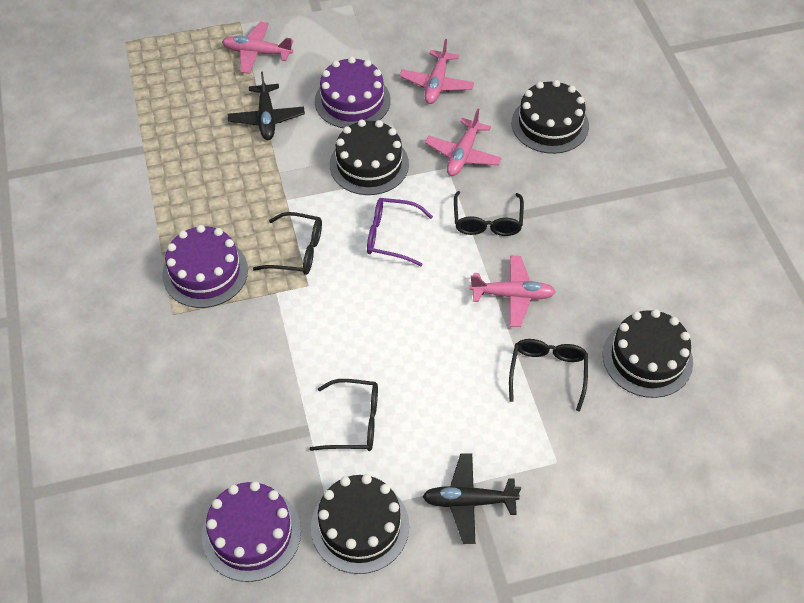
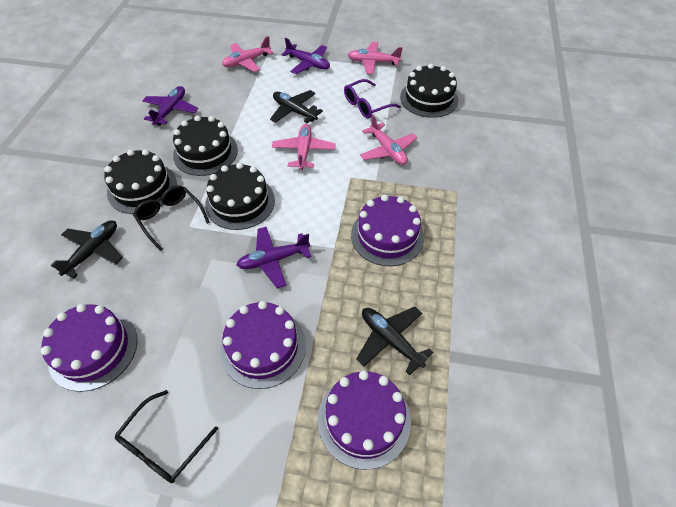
black glasses: 4 -> 2
black plane: 2 -> 3
purple cake: 3 -> 4
purple plane: 0 -> 3

